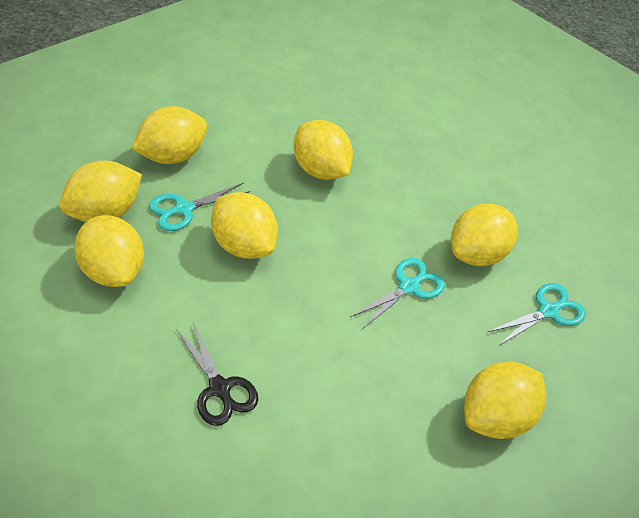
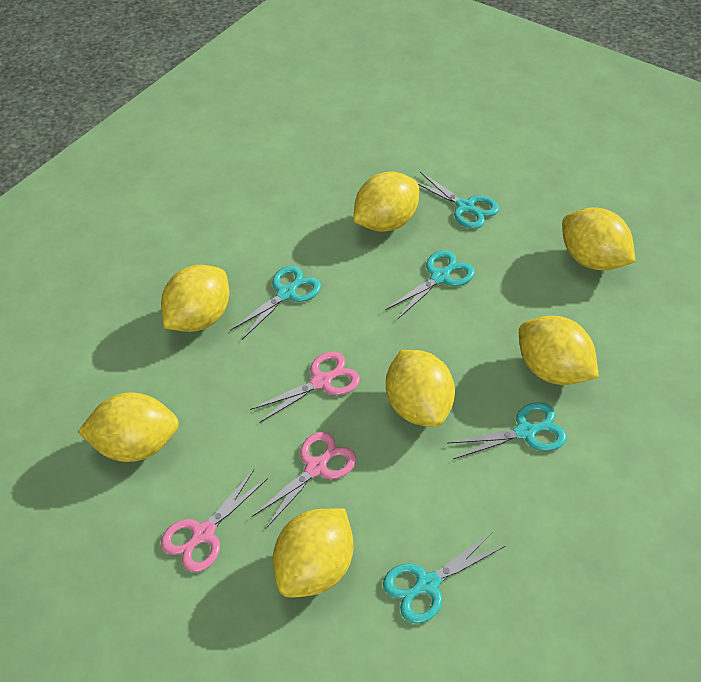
black scissors: 1 -> 0
pink scissors: 0 -> 3
turquoise scissors: 3 -> 5

